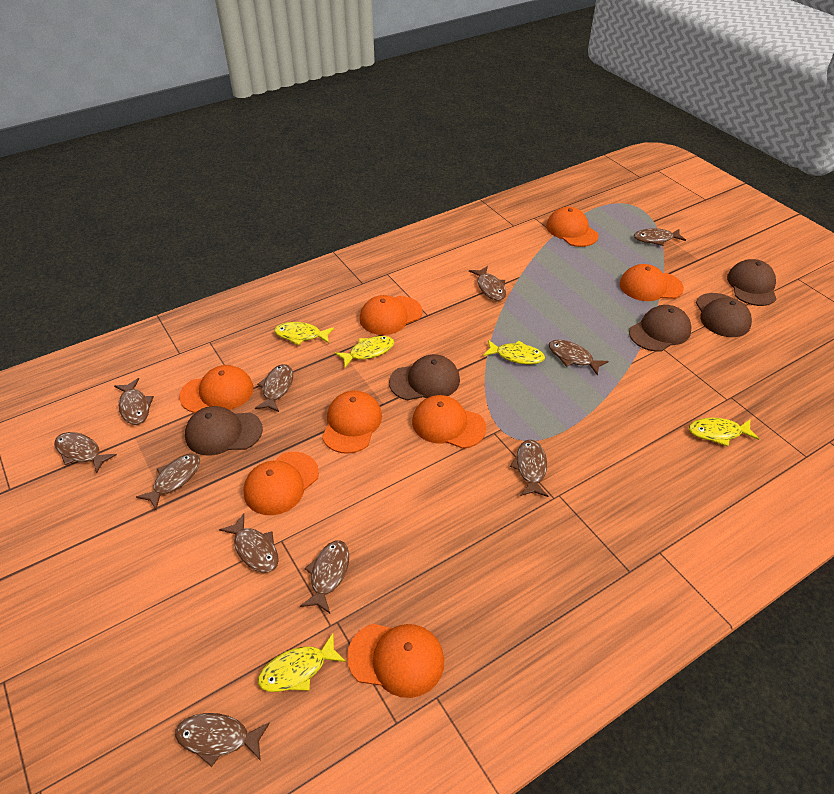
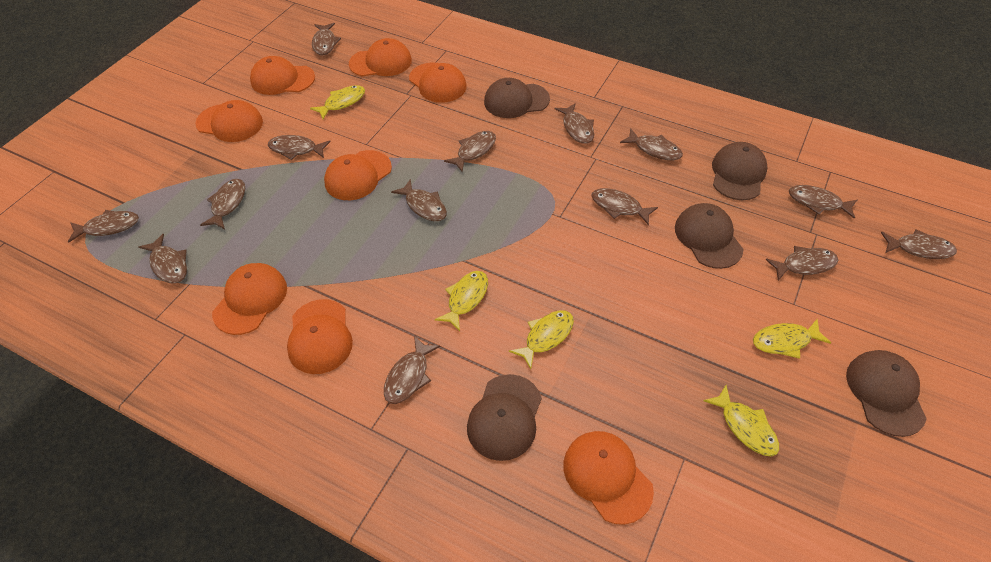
brown fish: 11 -> 14

